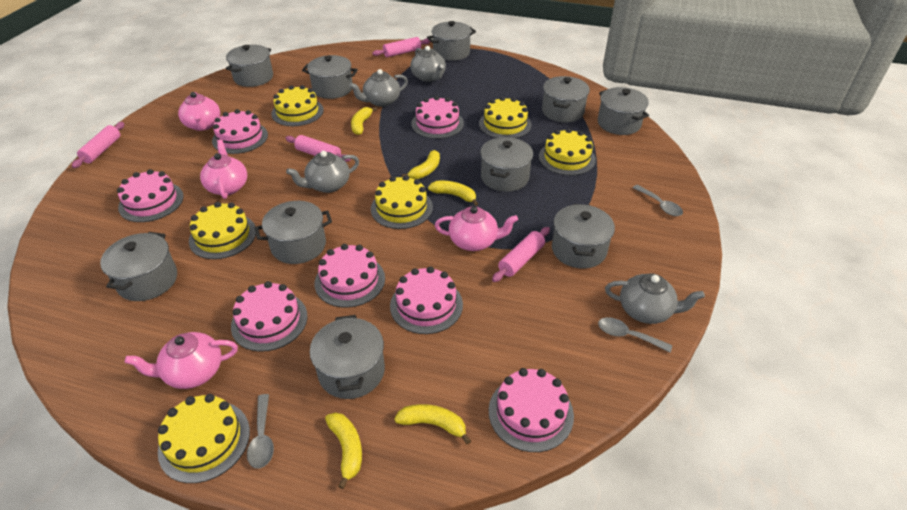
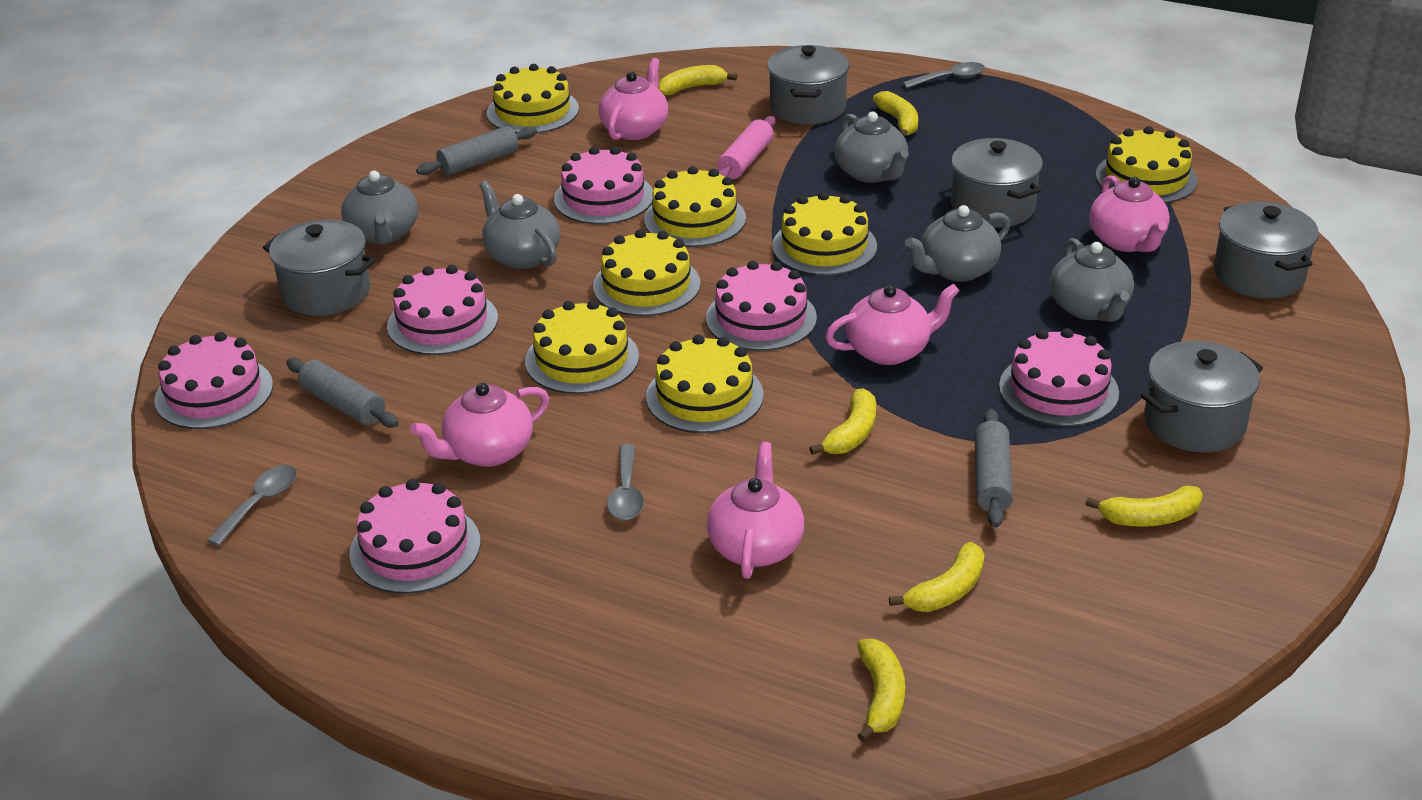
grey pot: 10 -> 5
grey rolling pin: 0 -> 3
grey teapot: 4 -> 5
pink cake: 7 -> 6
pink rolling pin: 4 -> 1
pink teapot: 4 -> 5
yellow banana: 5 -> 6
yellow cake: 6 -> 7

